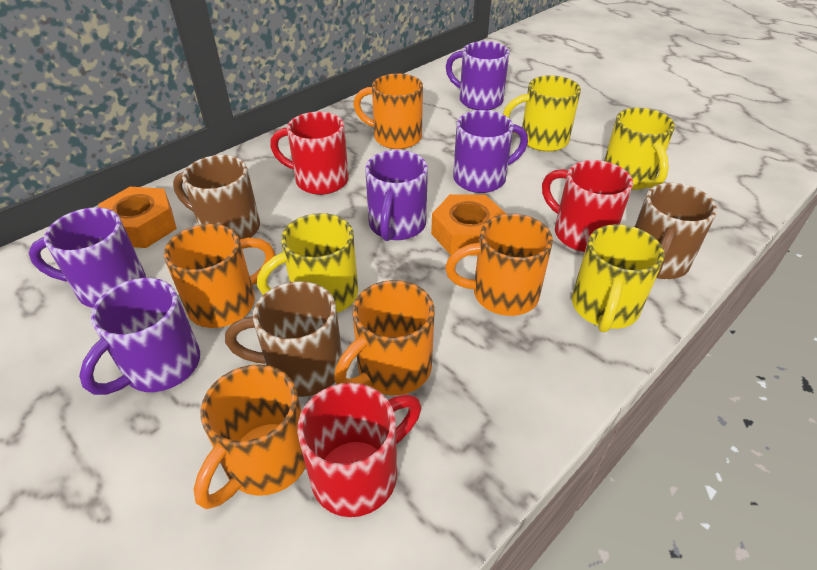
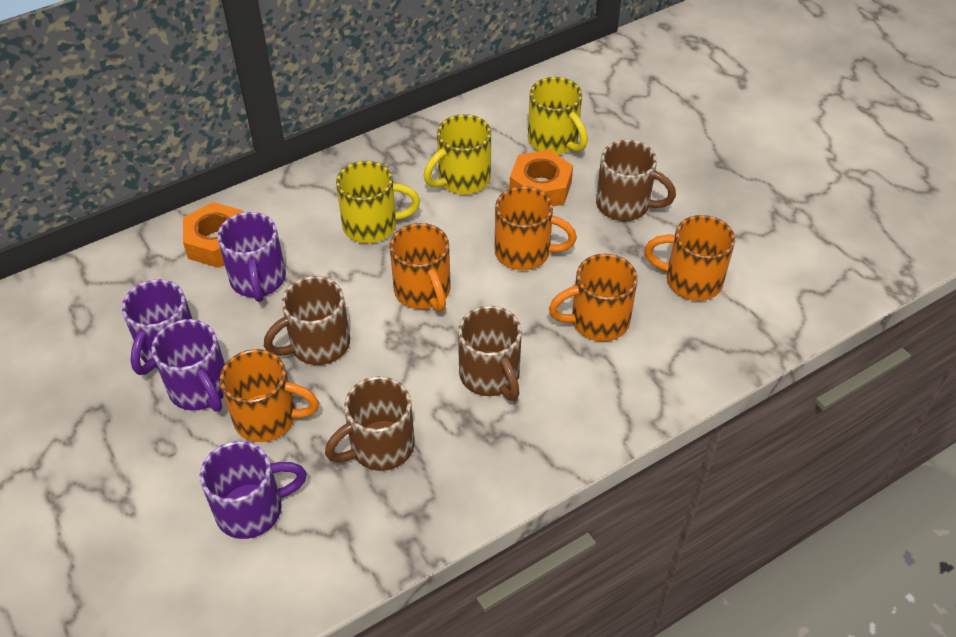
brown mug: 3 -> 4
purple mug: 5 -> 4
red mug: 3 -> 0
yellow mug: 4 -> 3

